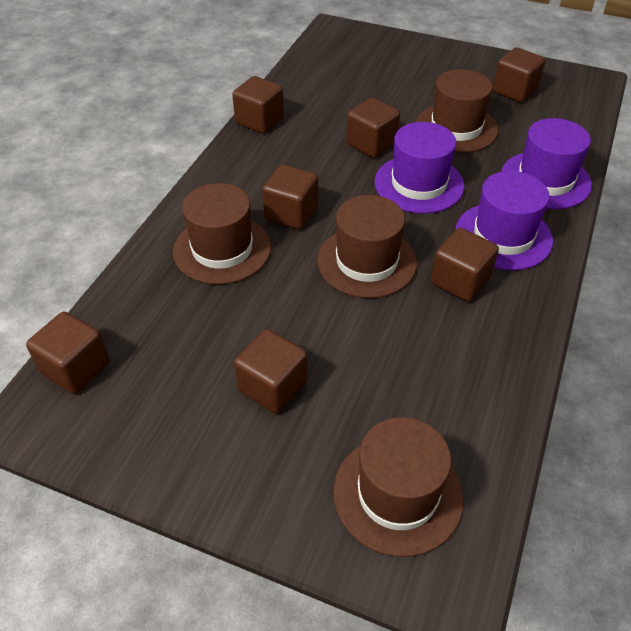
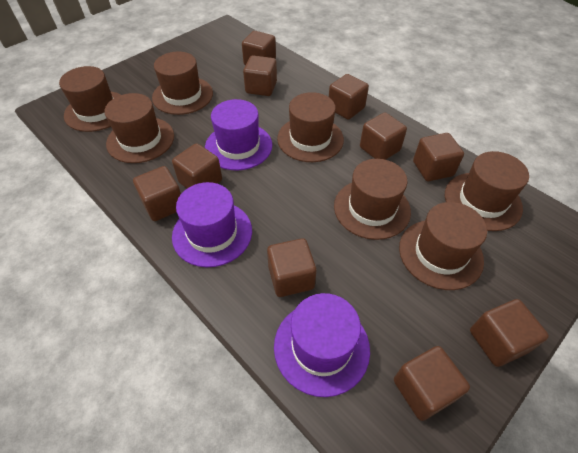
brown cube: 7 -> 10
brown hat: 4 -> 7

